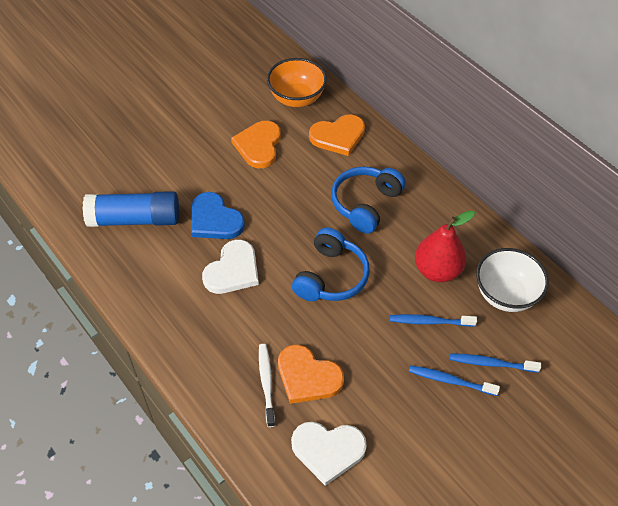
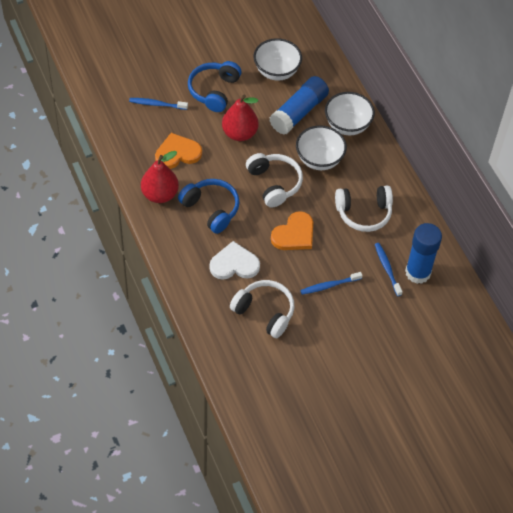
blue glue stick: 1 -> 2
blue heart: 1 -> 0
orange bowl: 1 -> 0
orange heart: 3 -> 2
red pear: 1 -> 2
white bowl: 1 -> 3
white headphones: 0 -> 3
white heart: 2 -> 1
white toothbrush: 1 -> 0

